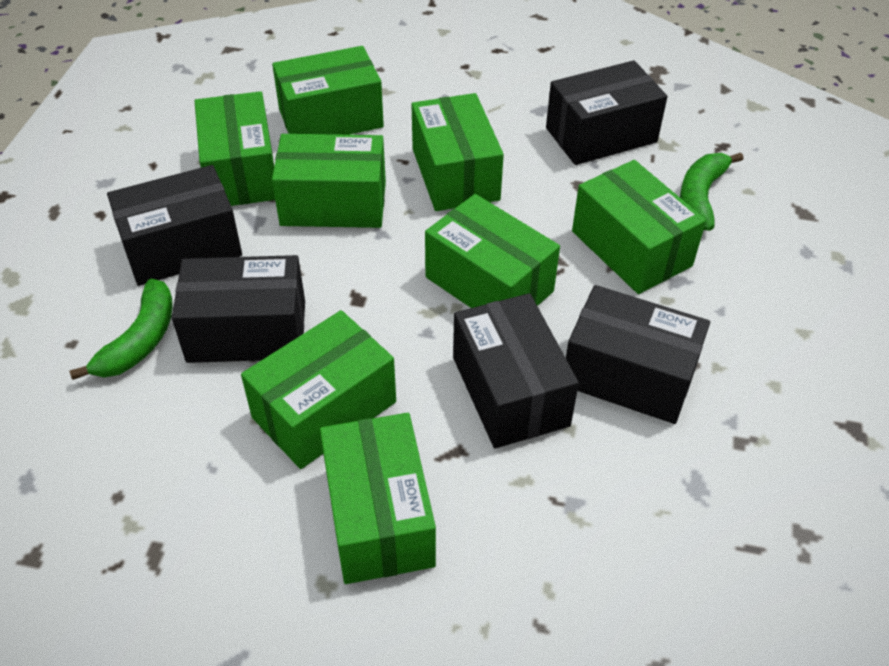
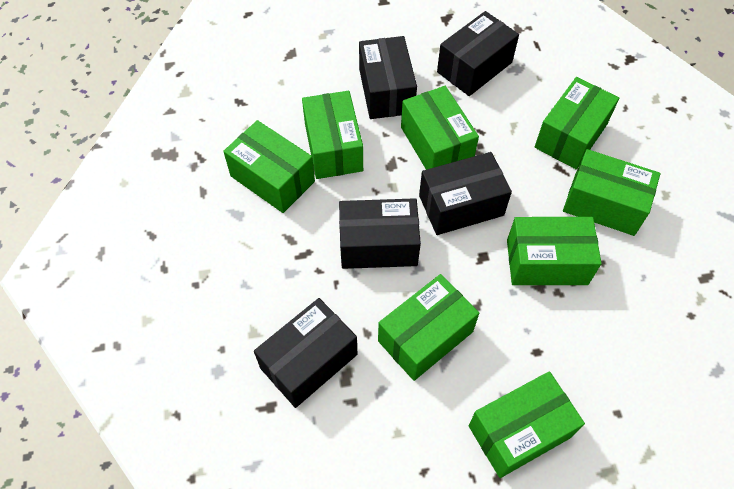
green banana: 2 -> 0

